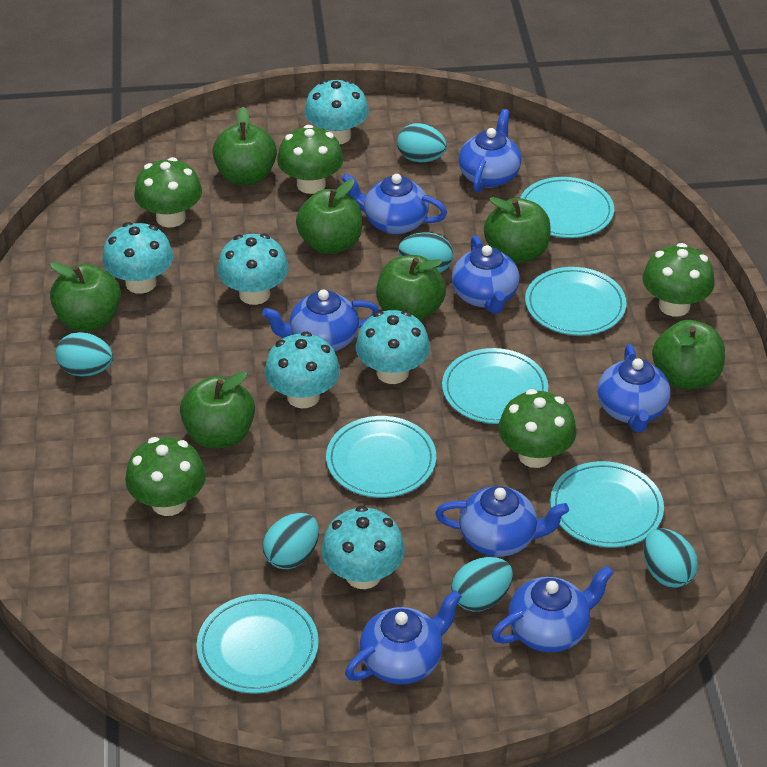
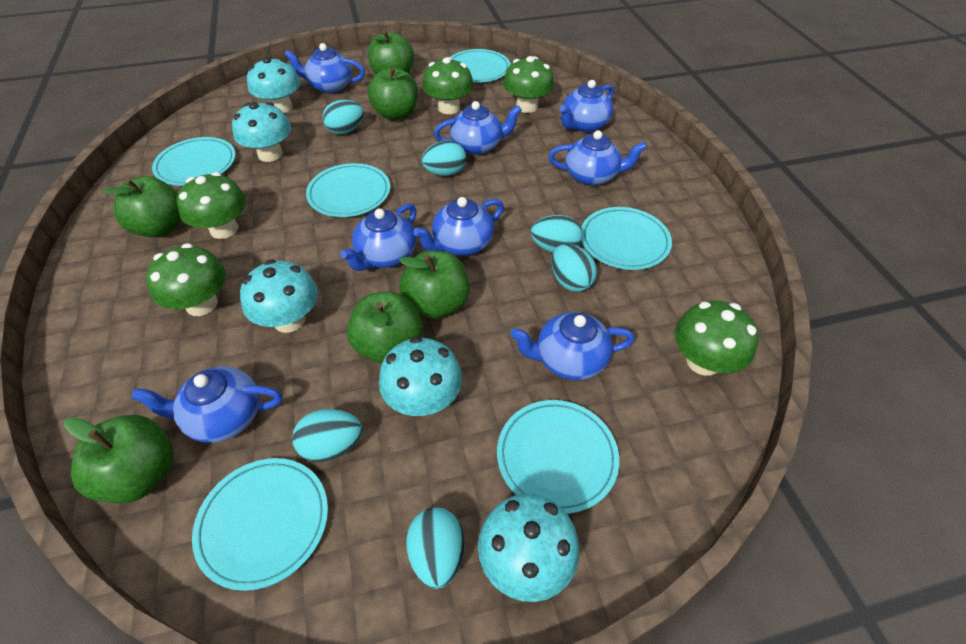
green apple: 7 -> 6
turquoise mushroom: 6 -> 5

